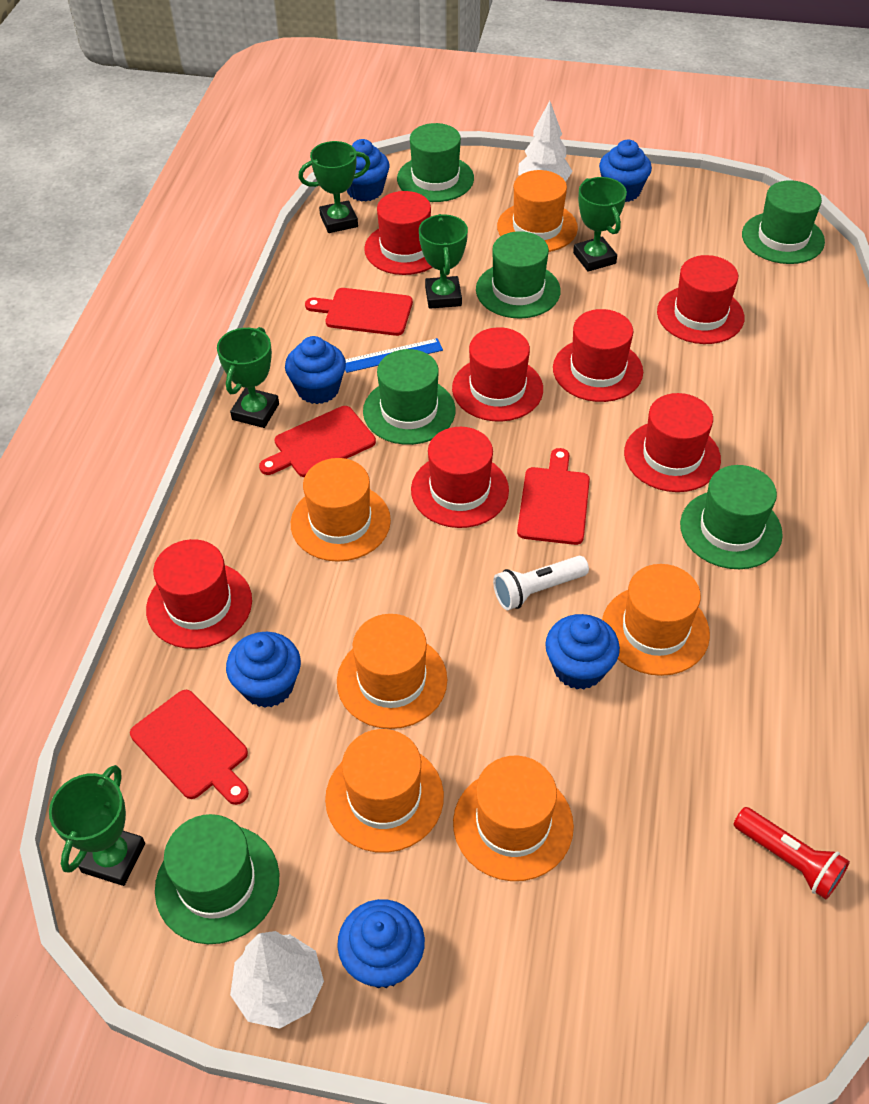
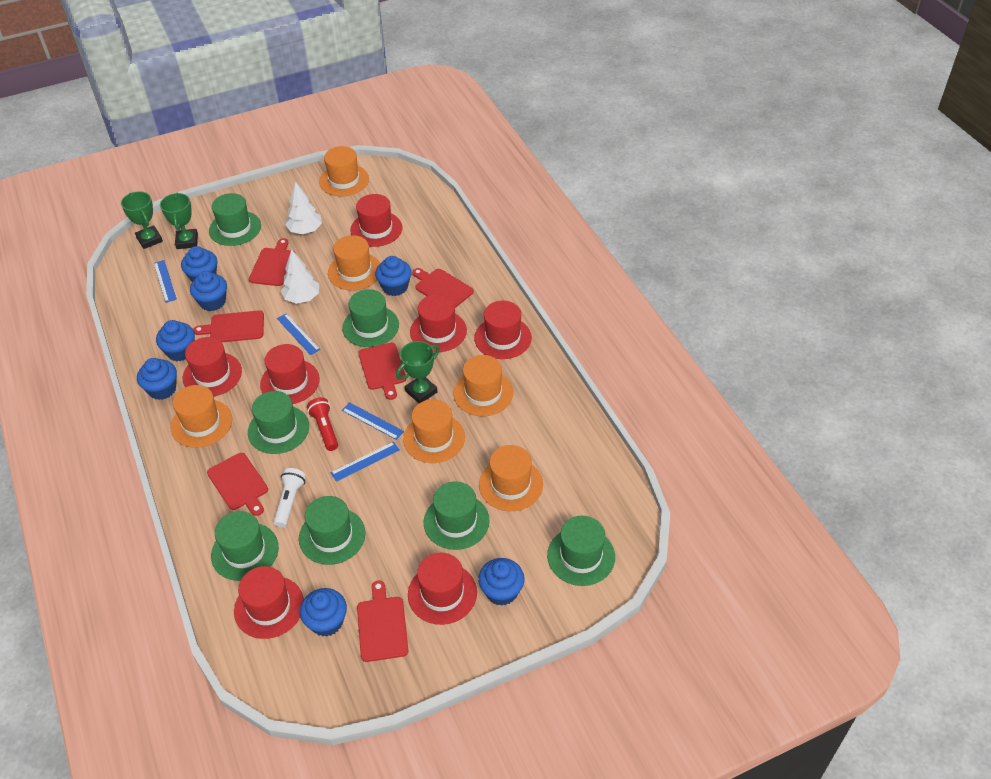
blue cupcake: 6 -> 7
blue ruler: 1 -> 4
green hat: 6 -> 7
green trophy: 5 -> 3
red cutting board: 4 -> 6

